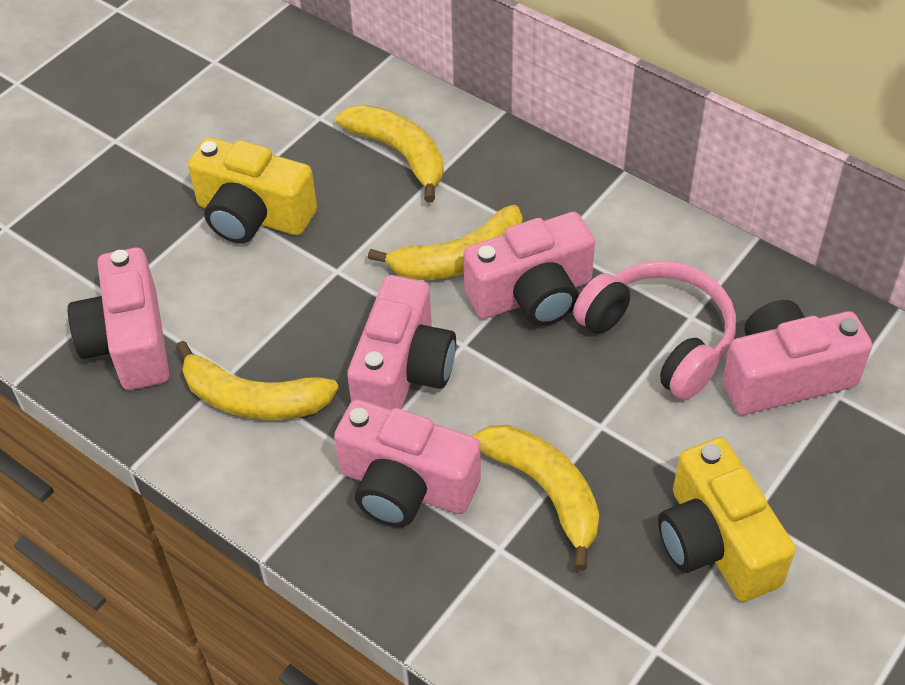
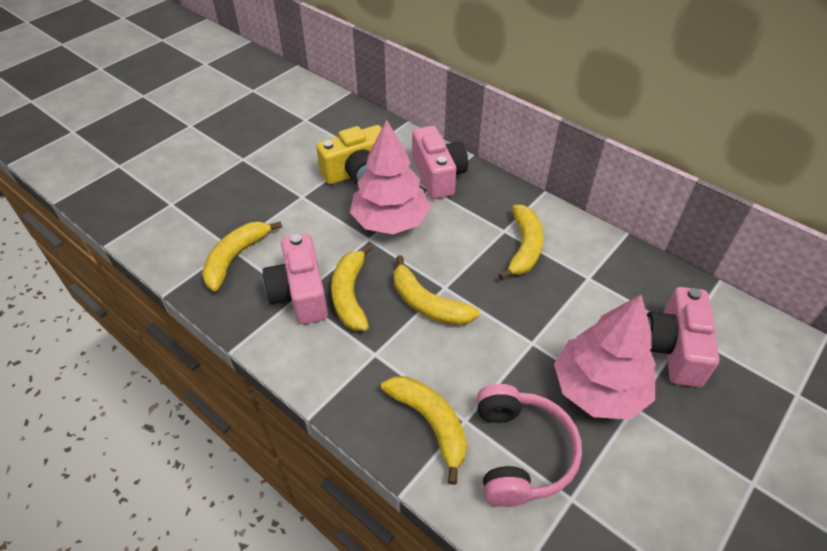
pink camera: 5 -> 3
pink tree: 0 -> 2
yellow banana: 4 -> 5
yellow camera: 2 -> 1

